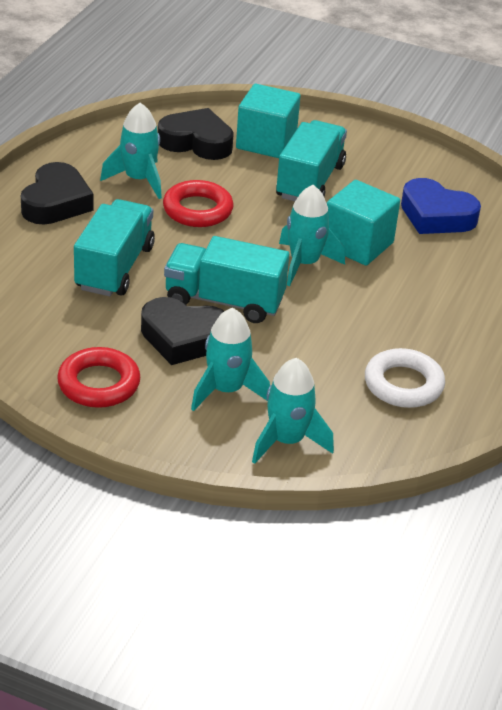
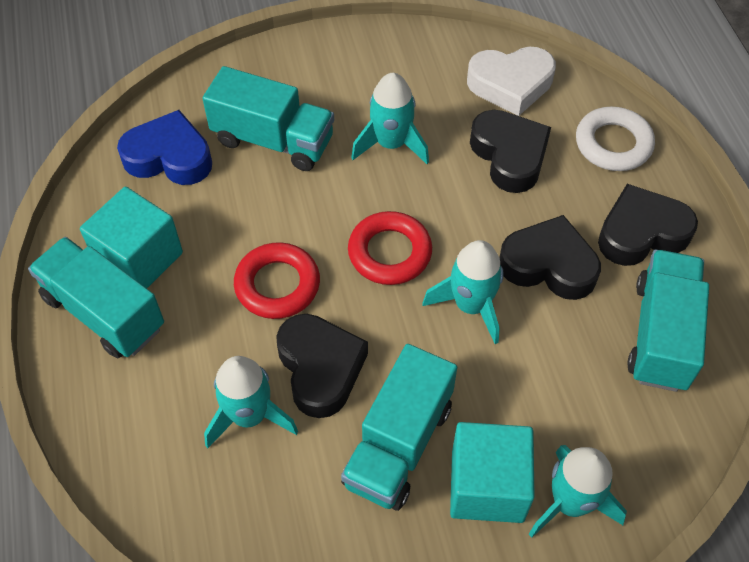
black heart: 3 -> 4
turquoise truck: 3 -> 4
white heart: 0 -> 1

